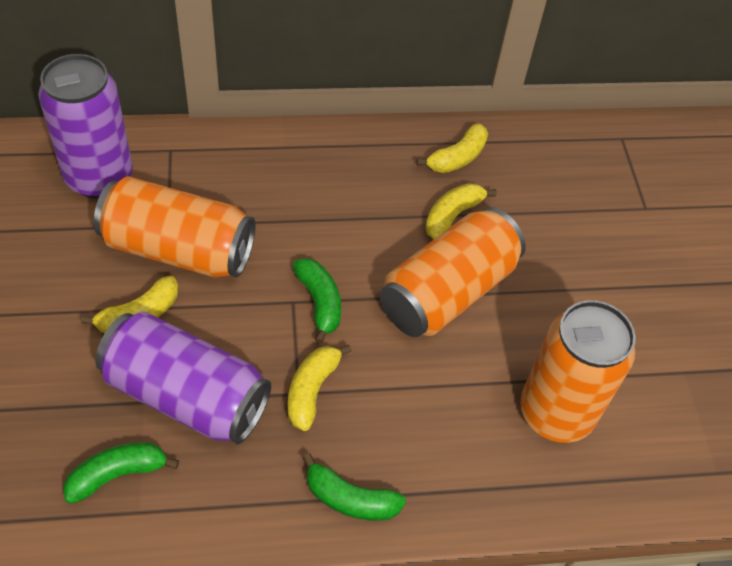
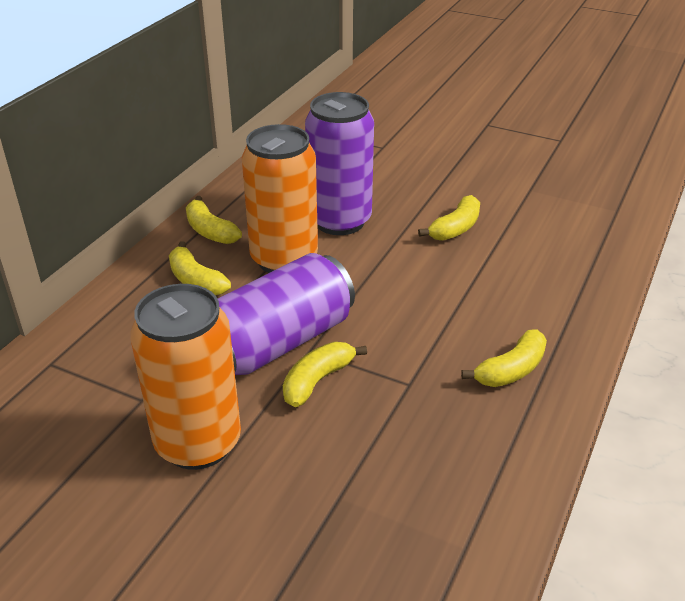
green banana: 3 -> 0
orange can: 3 -> 2
yellow banana: 4 -> 5

